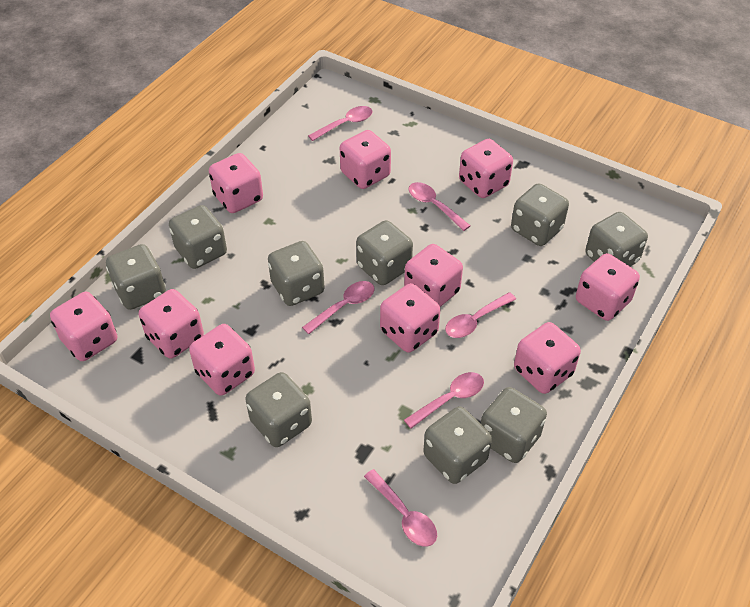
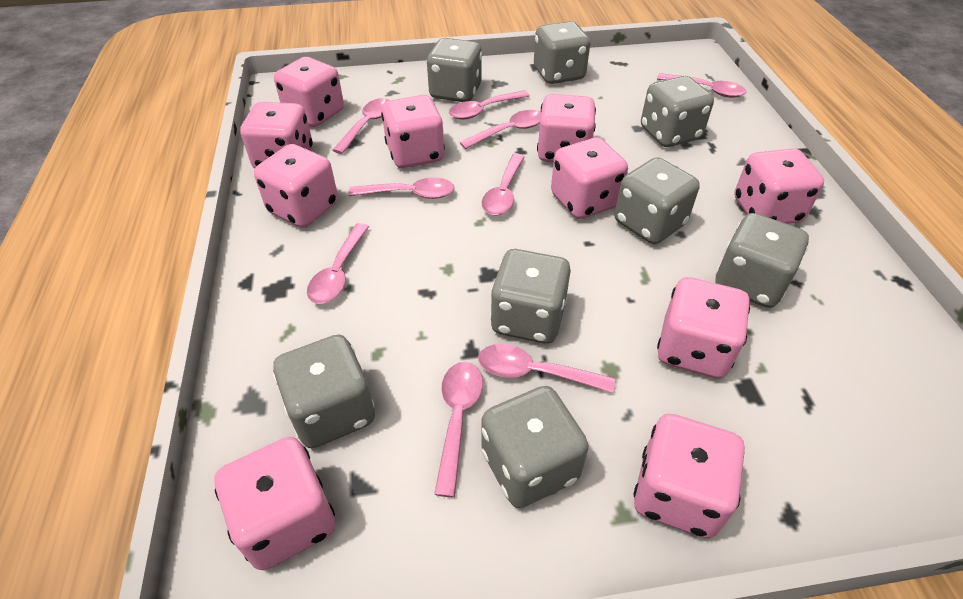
grey dice: 9 -> 8
pink spoon: 6 -> 9

